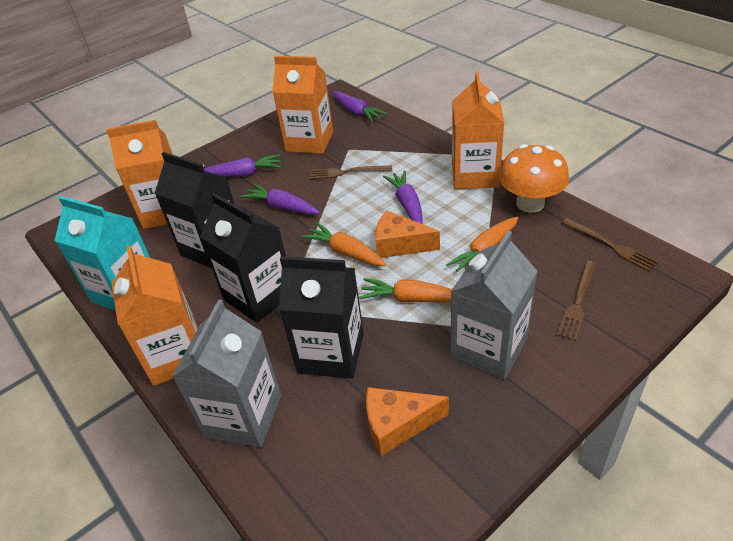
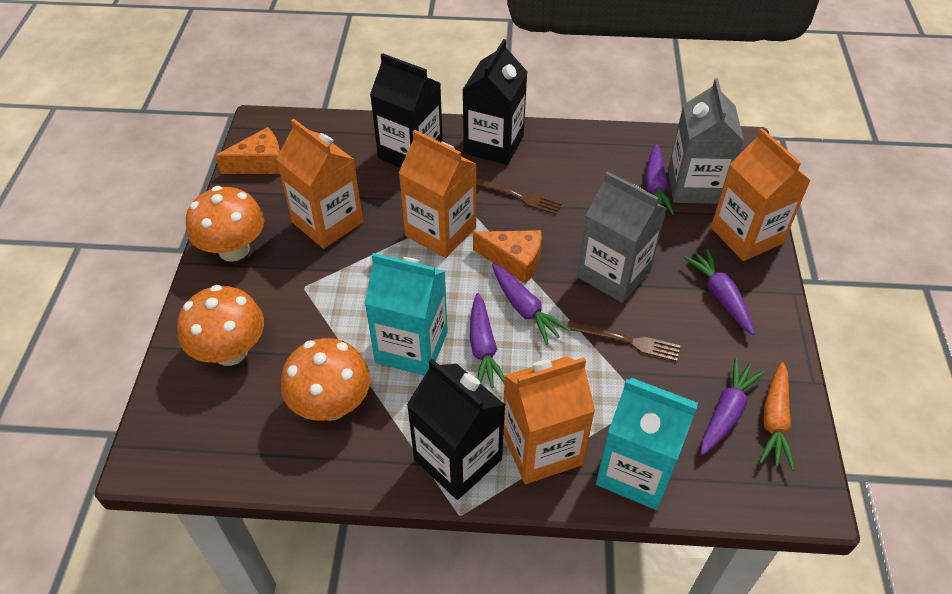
brown fork: 3 -> 2
orange carrot: 3 -> 1
orange mushroom: 1 -> 3
purple carrot: 4 -> 5
turquoise carton: 1 -> 2

